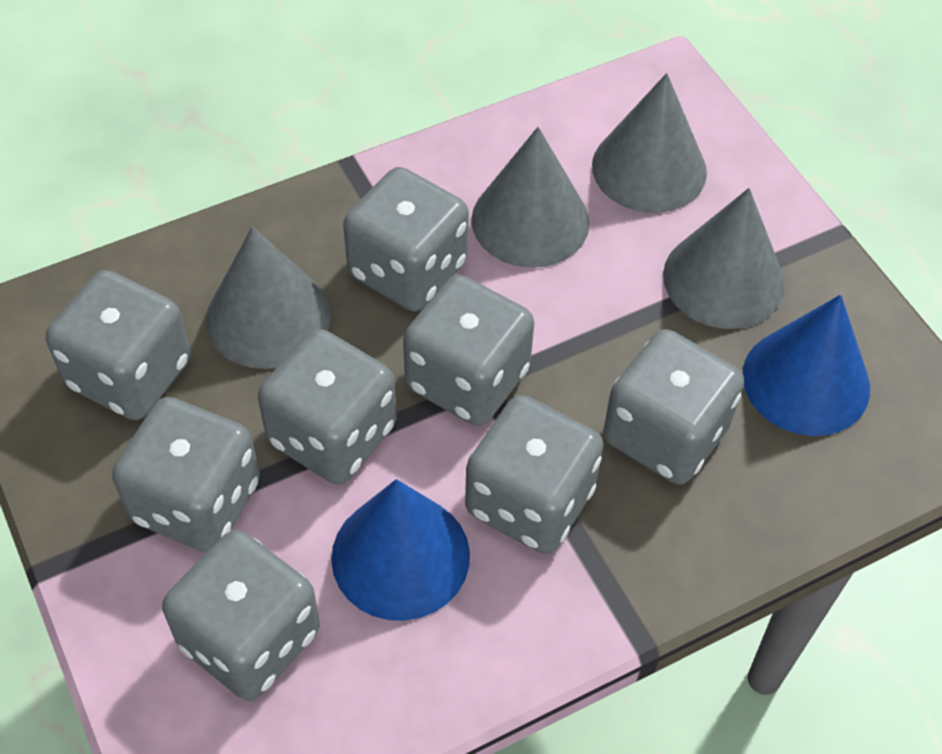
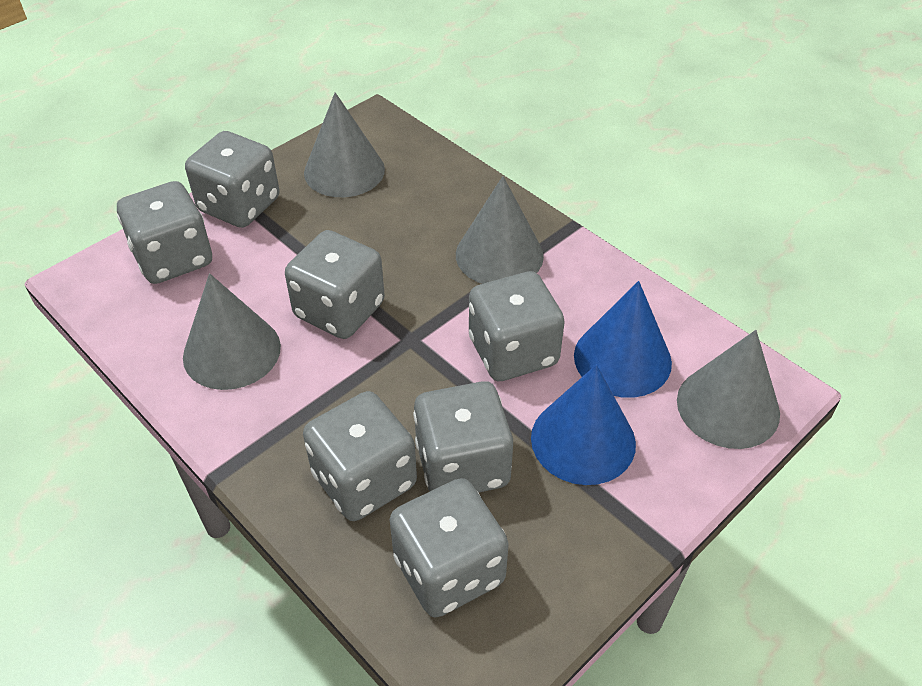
grey dice: 8 -> 7

